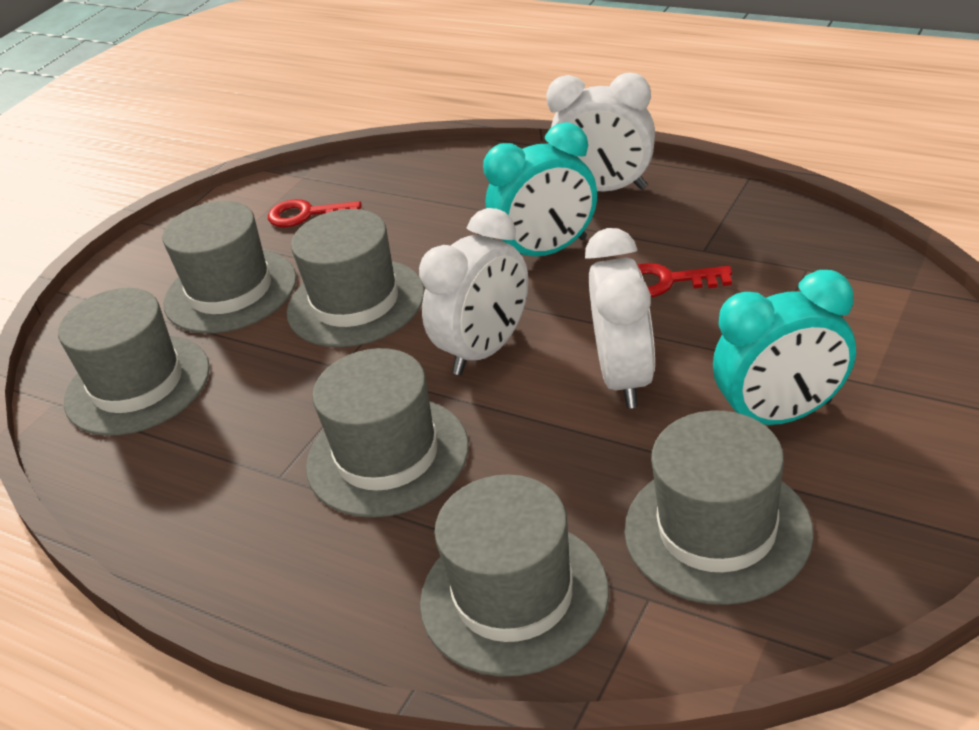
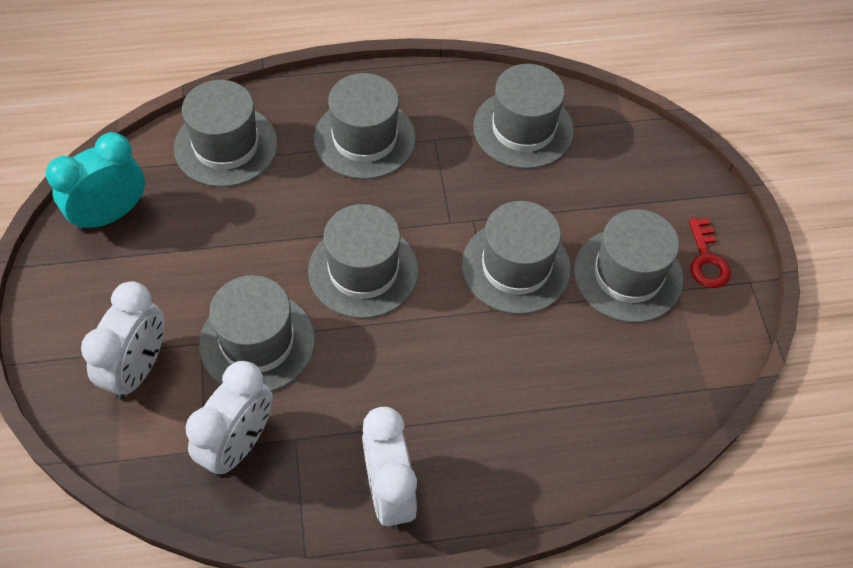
grey hat: 6 -> 7
red key: 2 -> 1
turquoise clock: 2 -> 1

